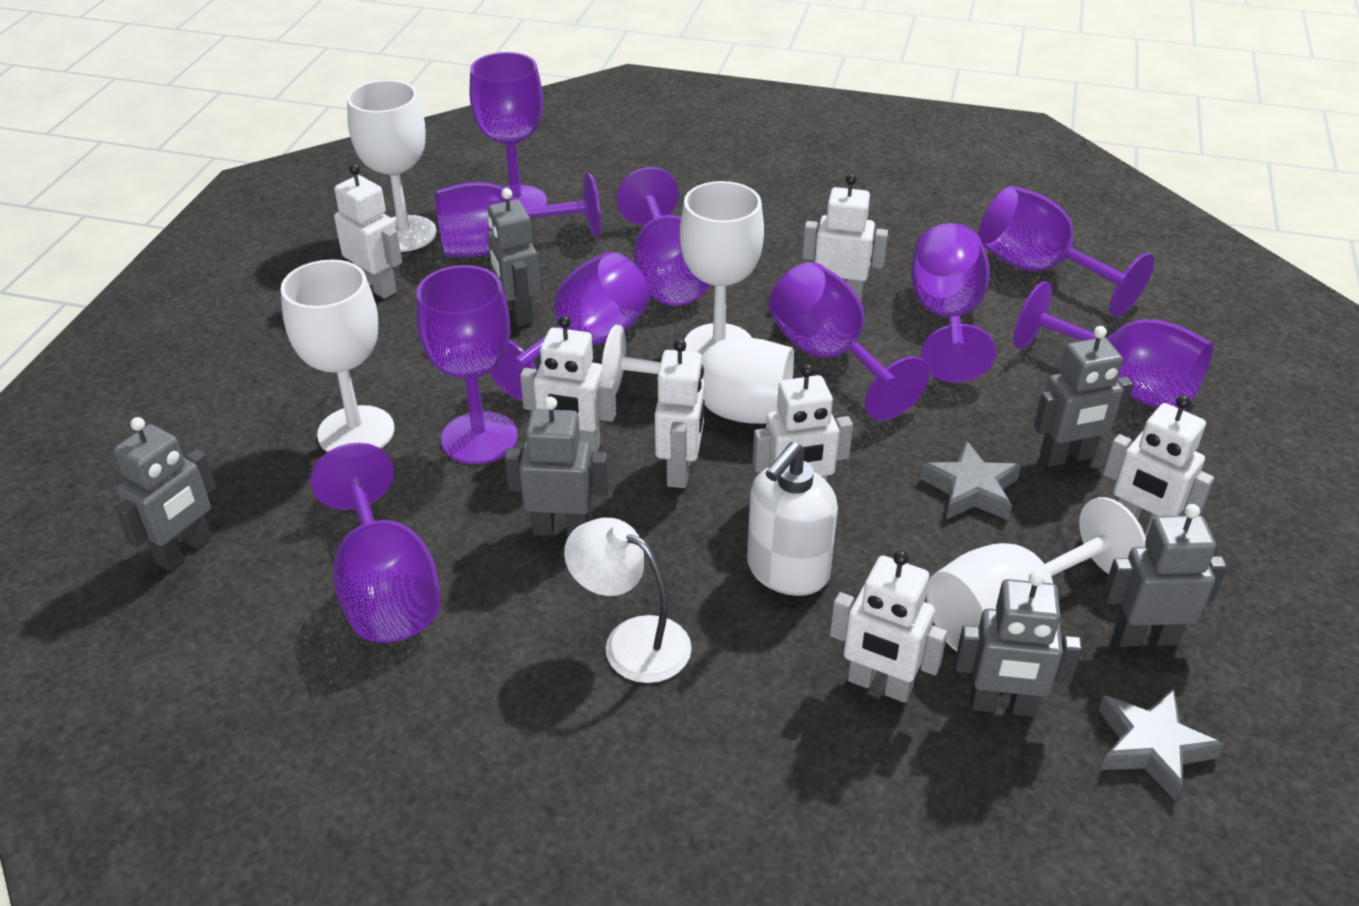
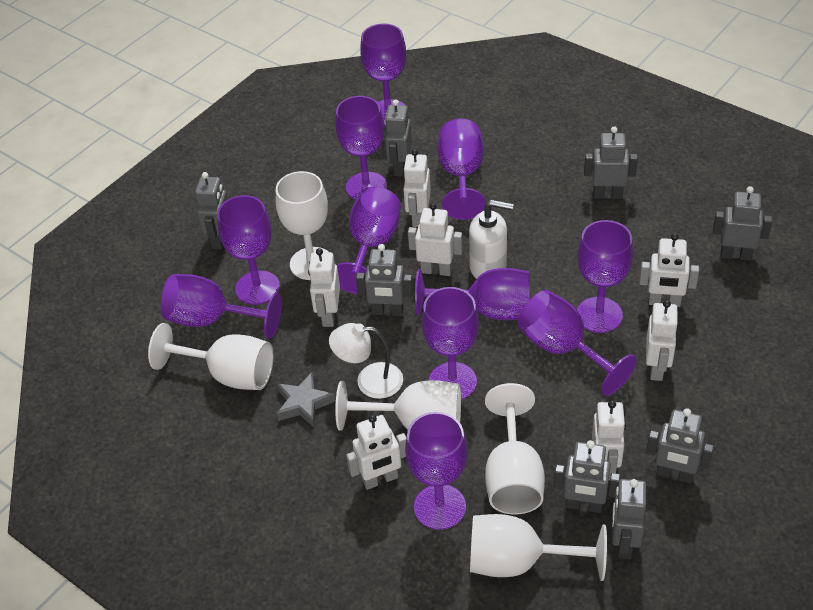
grey robot: 6 -> 8
grey star: 2 -> 1
purple goblet: 10 -> 11

